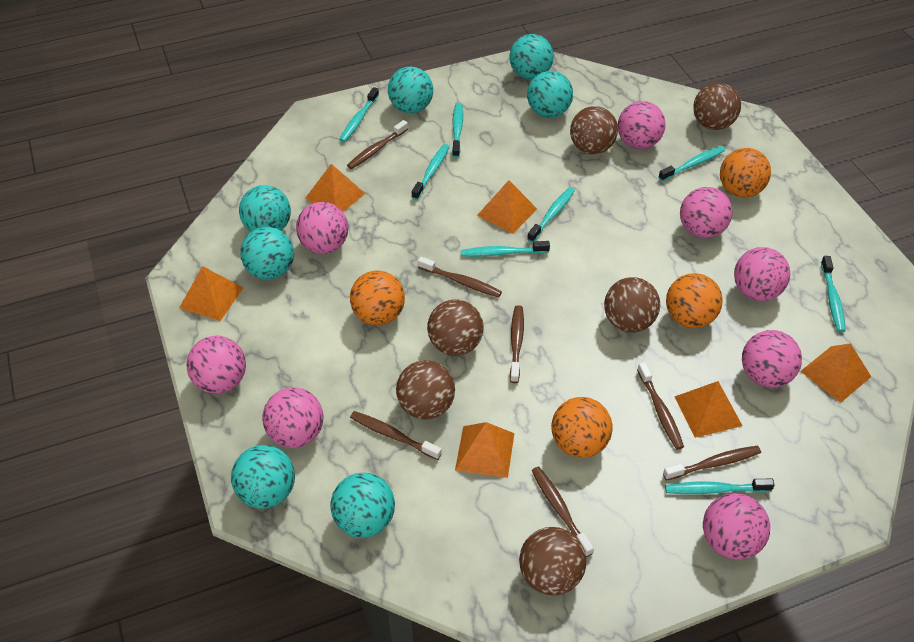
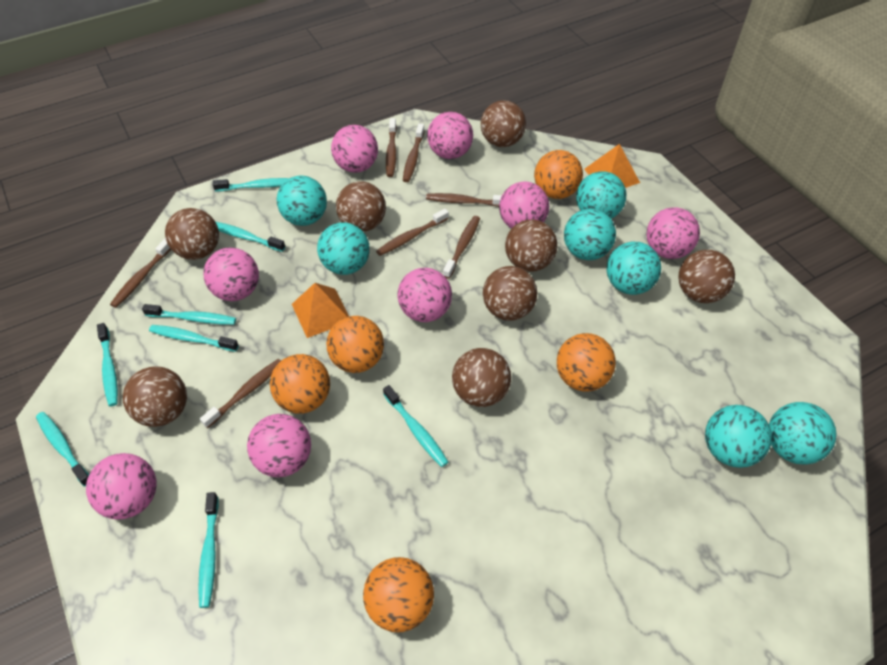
brown ball: 6 -> 8
orange ball: 4 -> 5
orange pyramid: 6 -> 2

